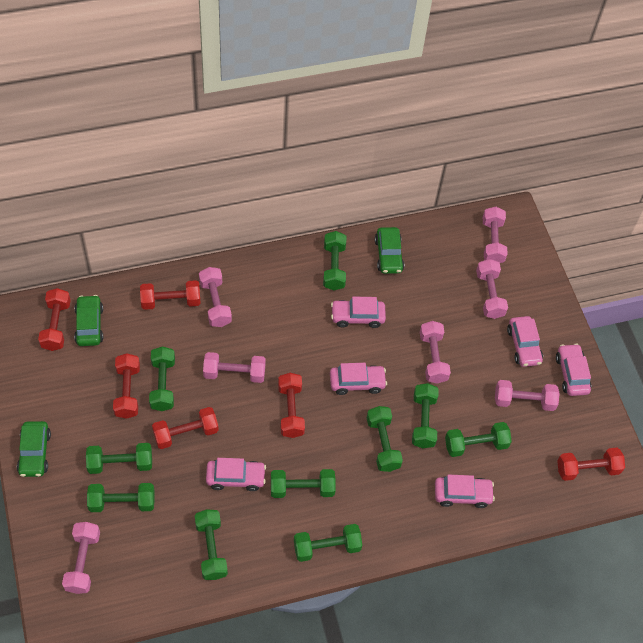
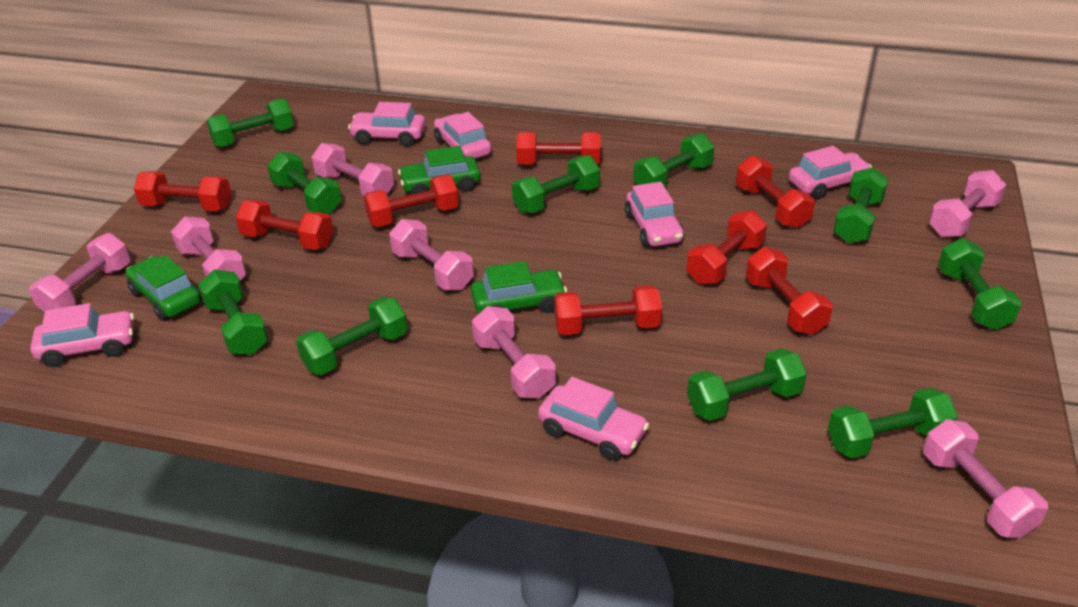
red dumbbell: 6 -> 8

